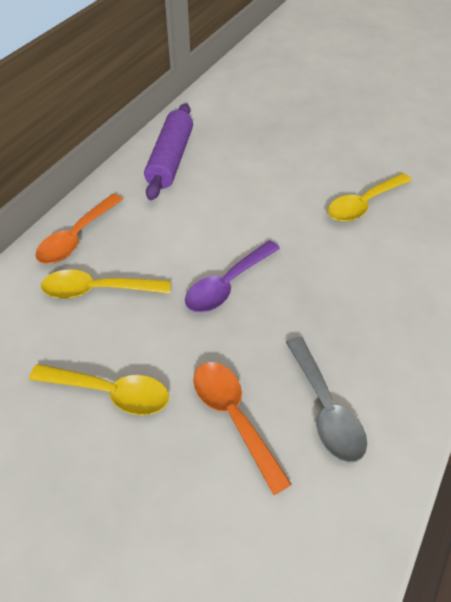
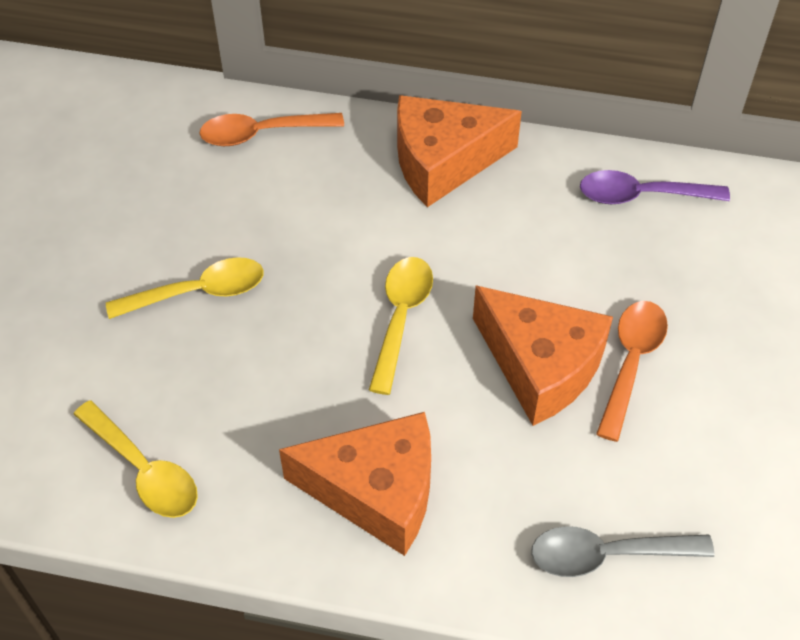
orange cheese: 0 -> 3
purple rolling pin: 1 -> 0

